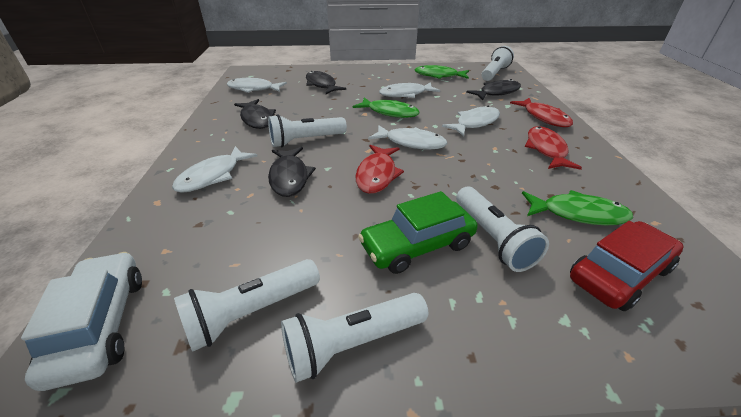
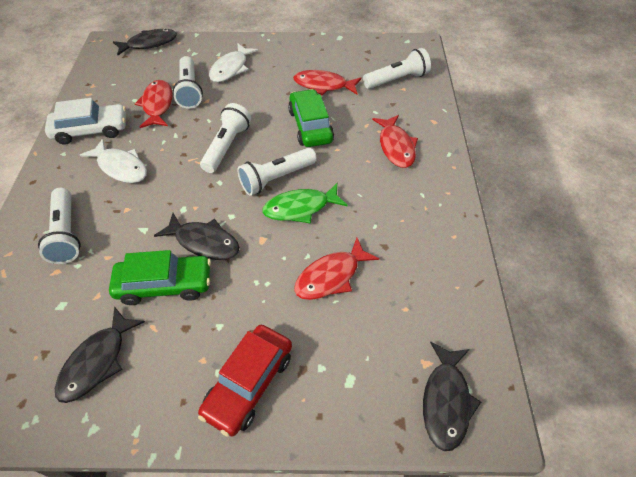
green car: 1 -> 2
green fish: 3 -> 1
red fish: 3 -> 4
white fish: 5 -> 2

